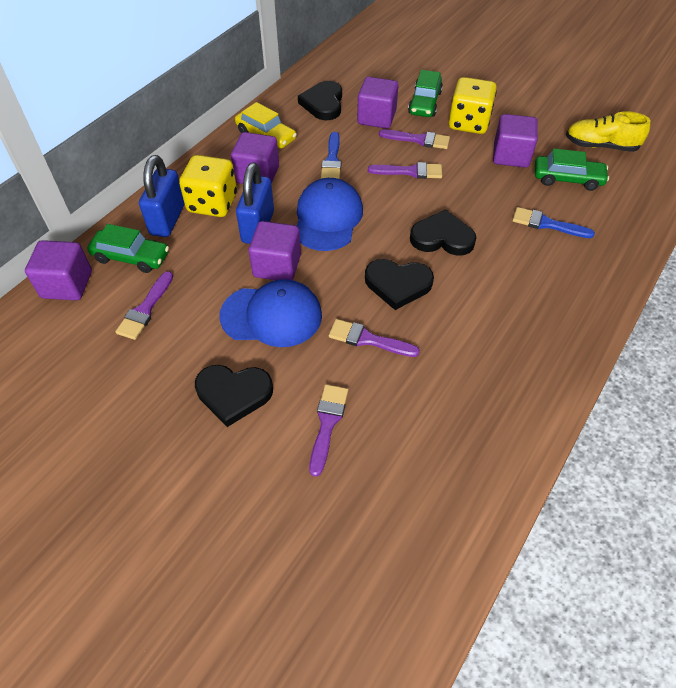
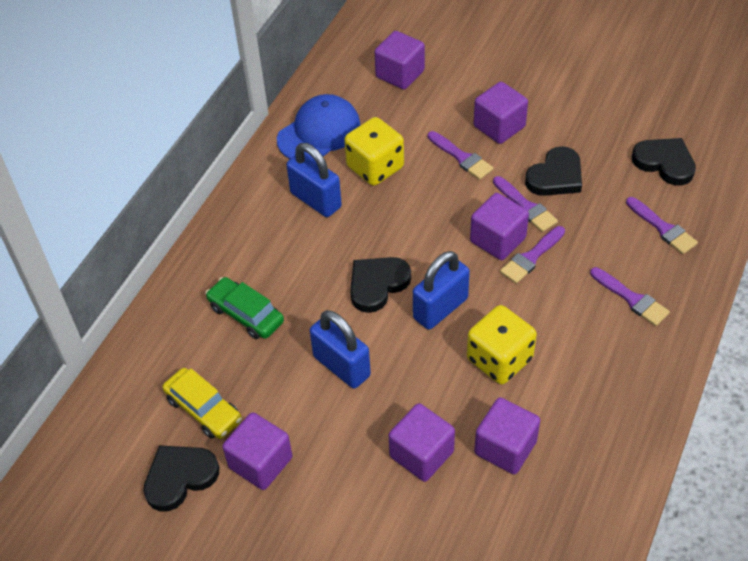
blue brush: 2 -> 0
blue cap: 2 -> 1
blue padlock: 2 -> 3
green car: 3 -> 1
purple cube: 5 -> 6
yellow shoe: 1 -> 0

